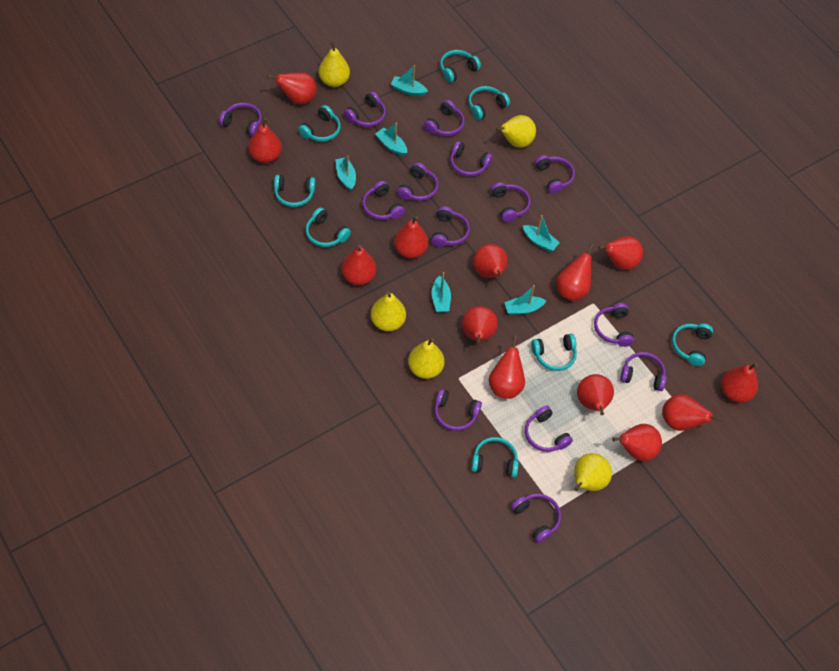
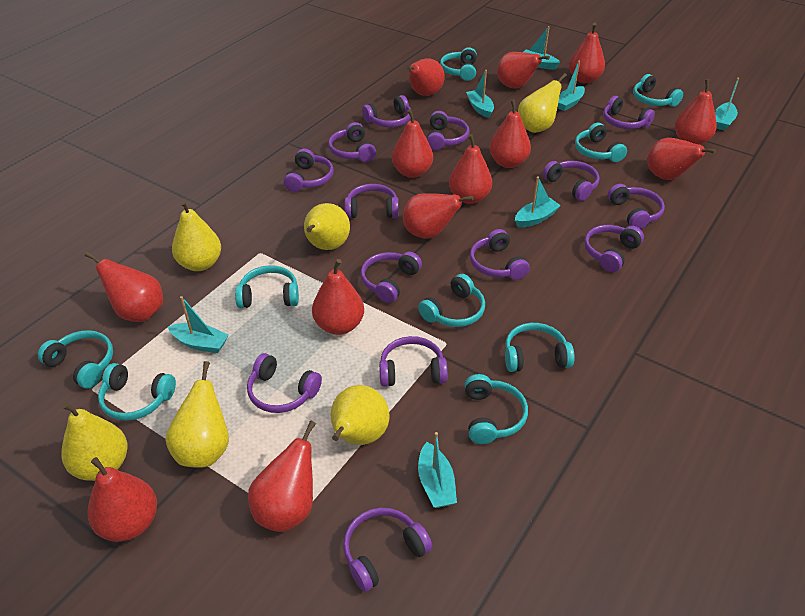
turquoise boat: 6 -> 7
turquoise headphones: 8 -> 9
yellow pear: 5 -> 6

